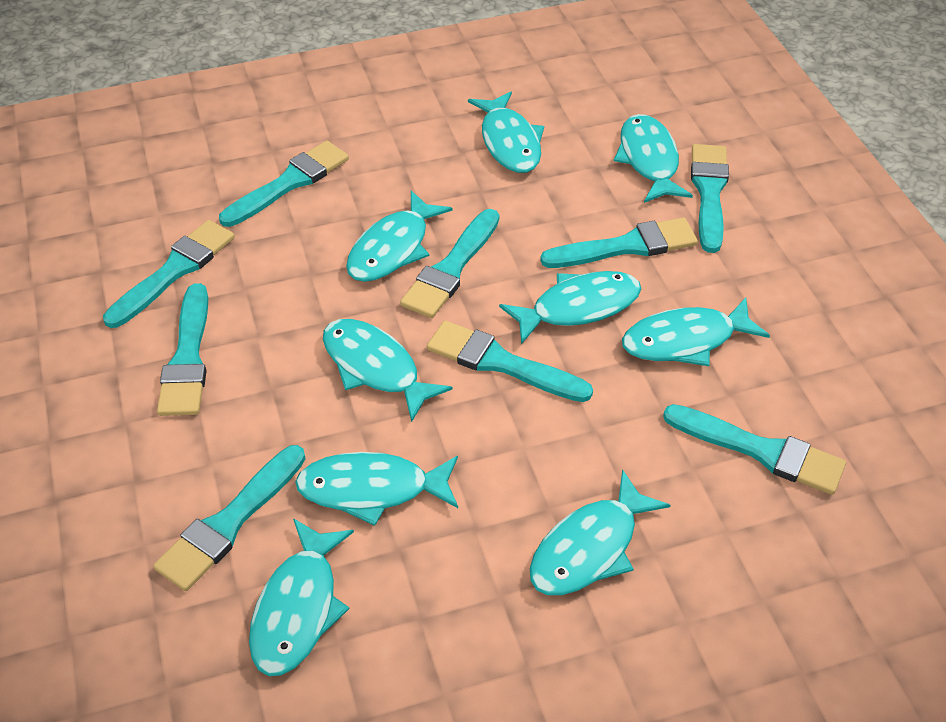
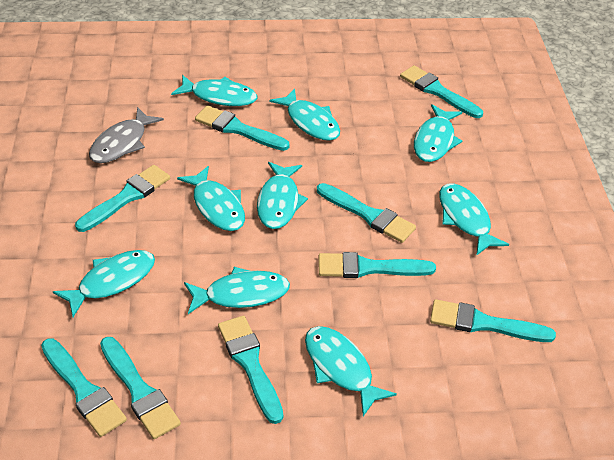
grey fish: 0 -> 1

